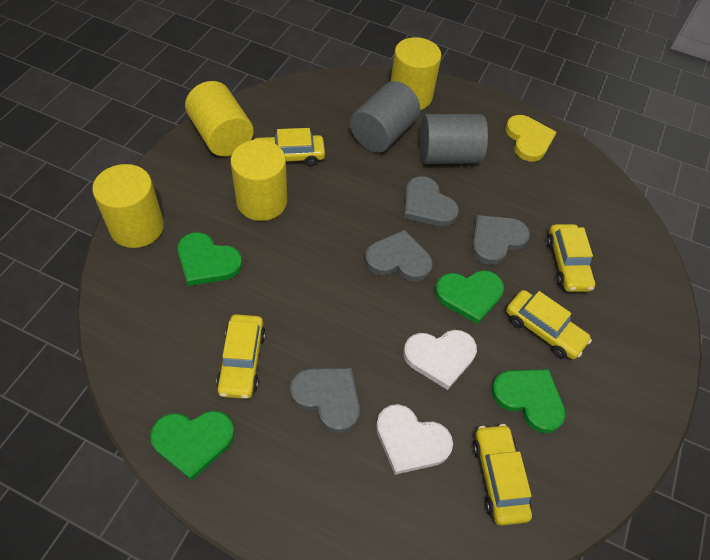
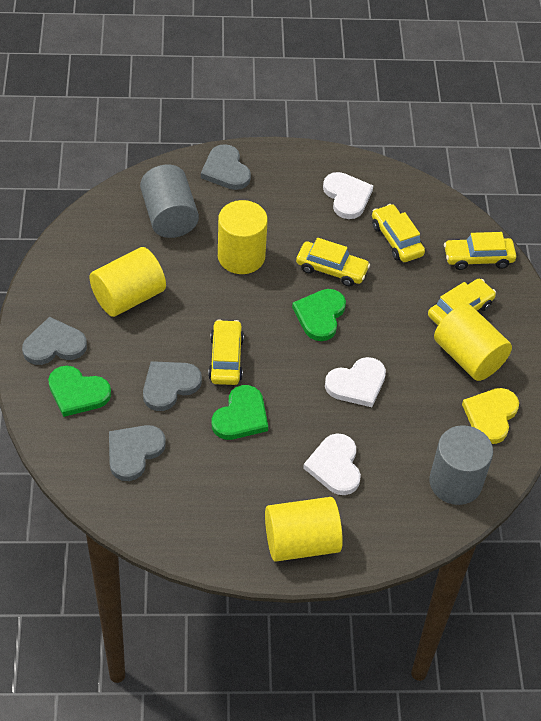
green heart: 4 -> 3
white heart: 2 -> 3

